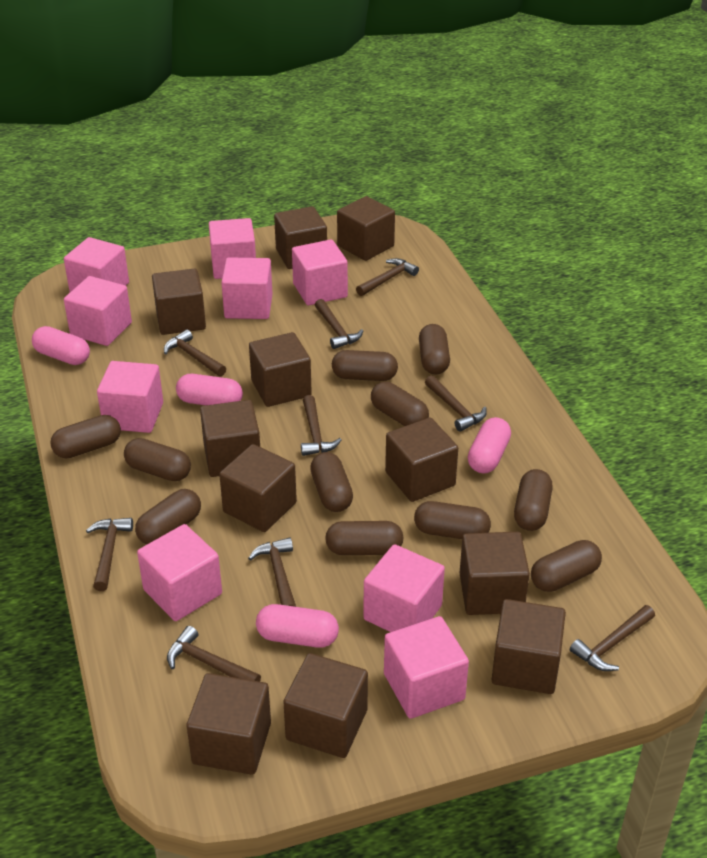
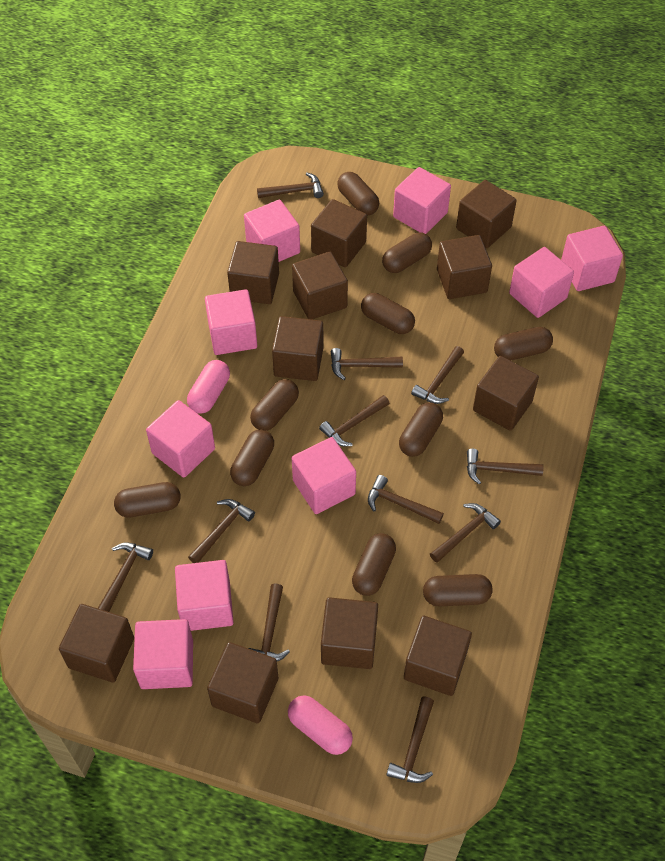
brown capsule: 11 -> 10
brown hammer: 9 -> 11
pink capsule: 4 -> 2

